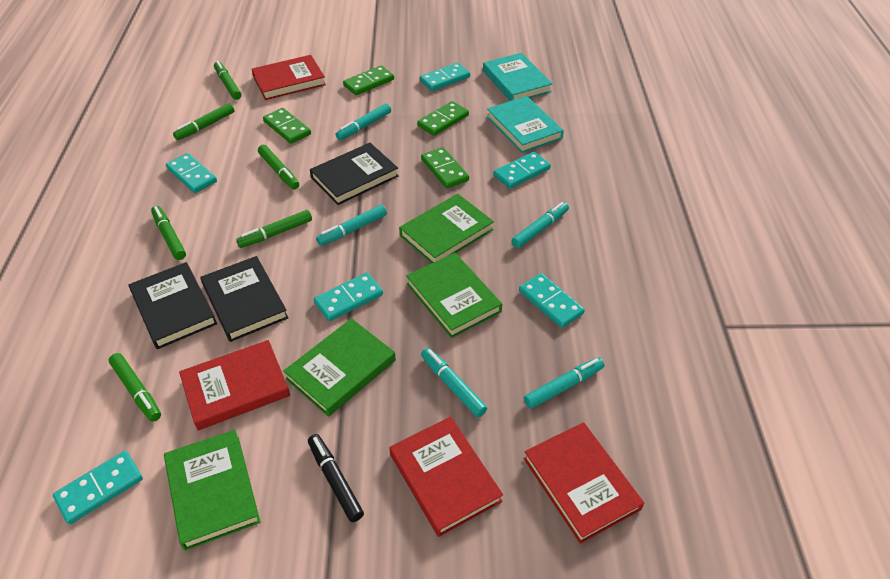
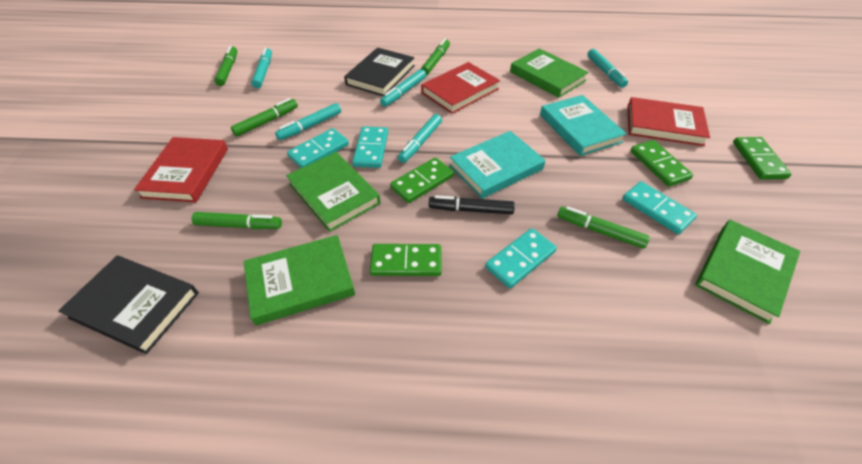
black book: 3 -> 2
green marker: 6 -> 5
red book: 4 -> 3
turquoise domino: 6 -> 4

